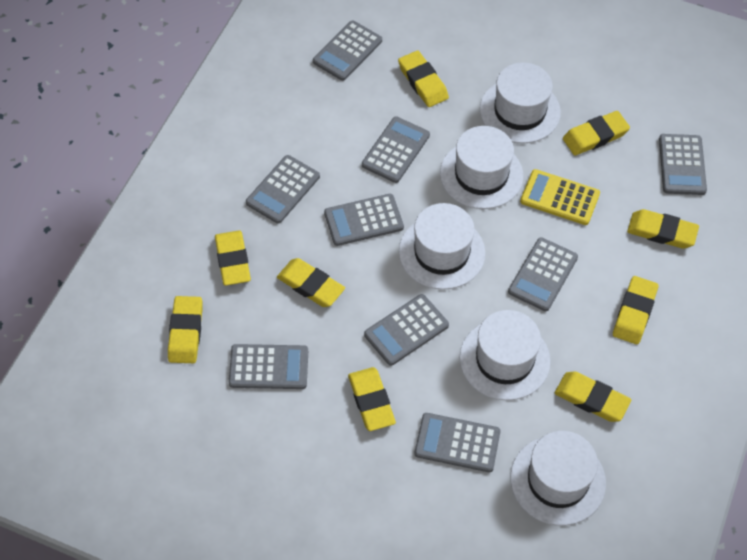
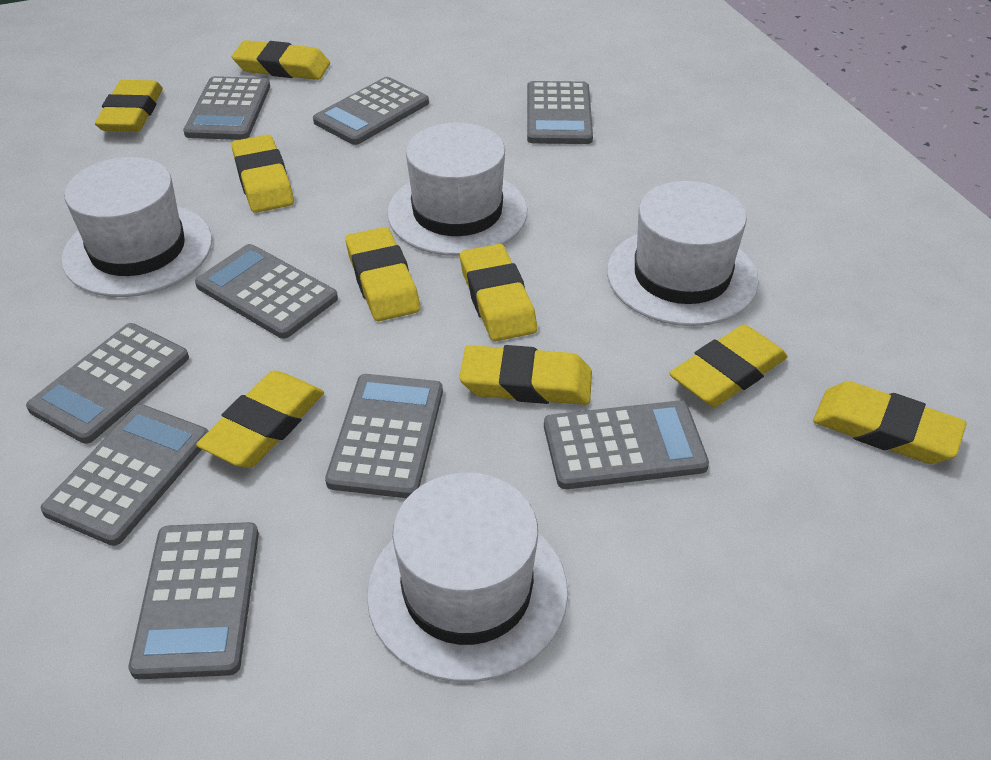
white hat: 5 -> 4
yellow calculator: 1 -> 0

